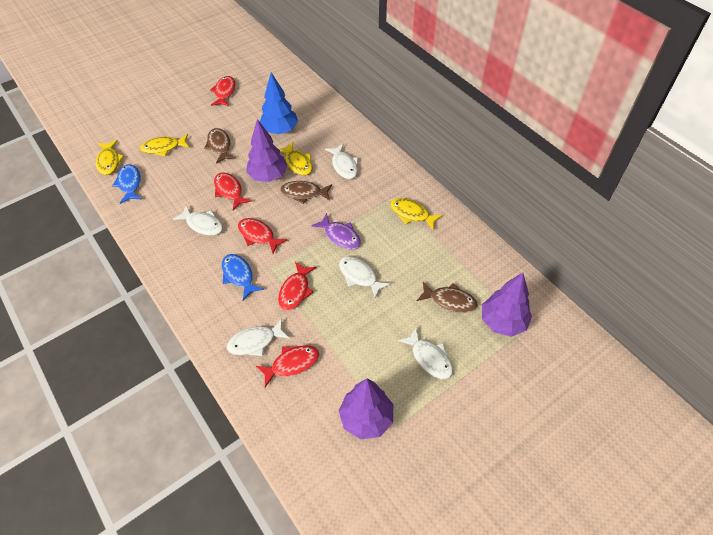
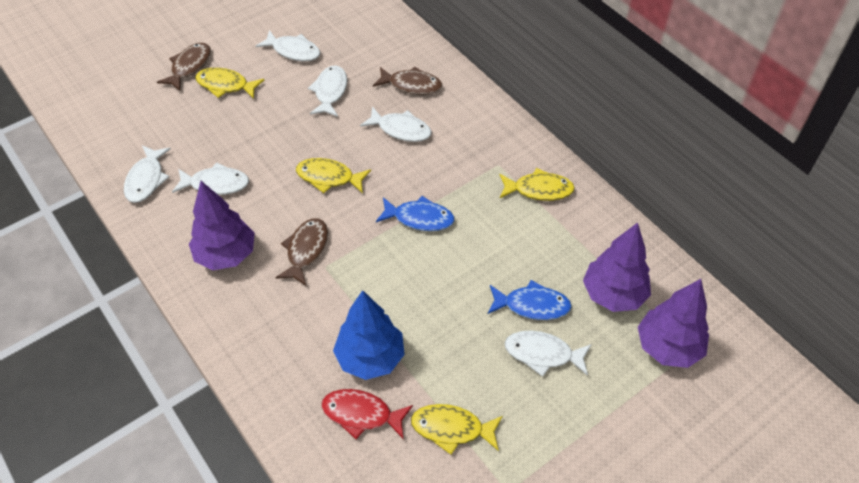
purple fish: 1 -> 0
red fish: 5 -> 1
white fish: 5 -> 6

